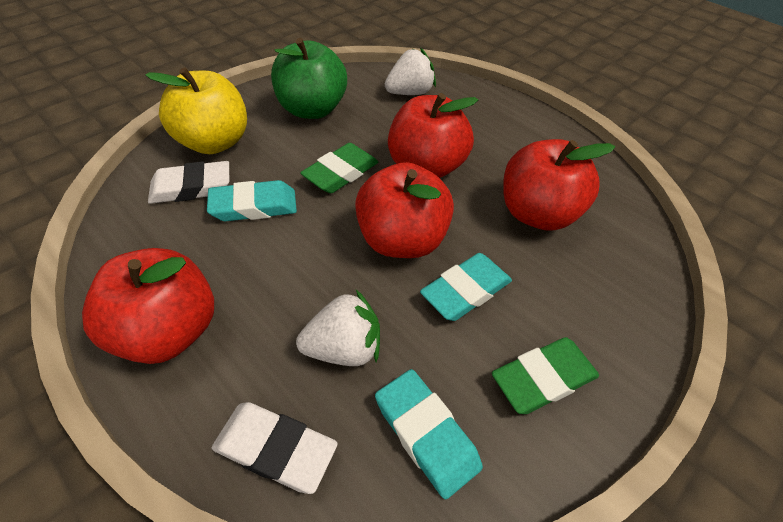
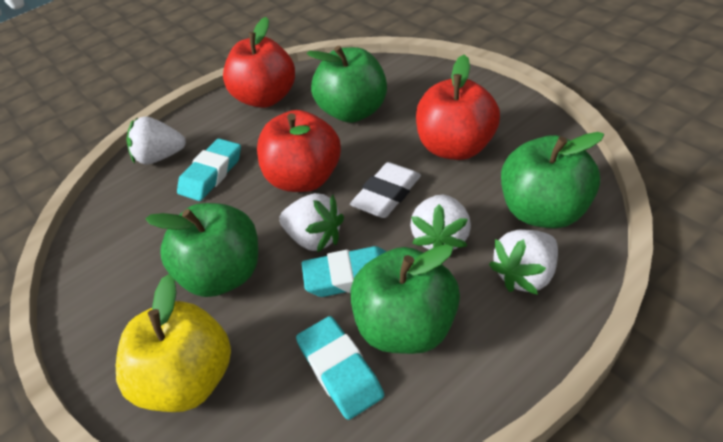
green apple: 1 -> 4
green eraser: 2 -> 0
red apple: 4 -> 3
white eraser: 2 -> 1
white strawberry: 2 -> 4

